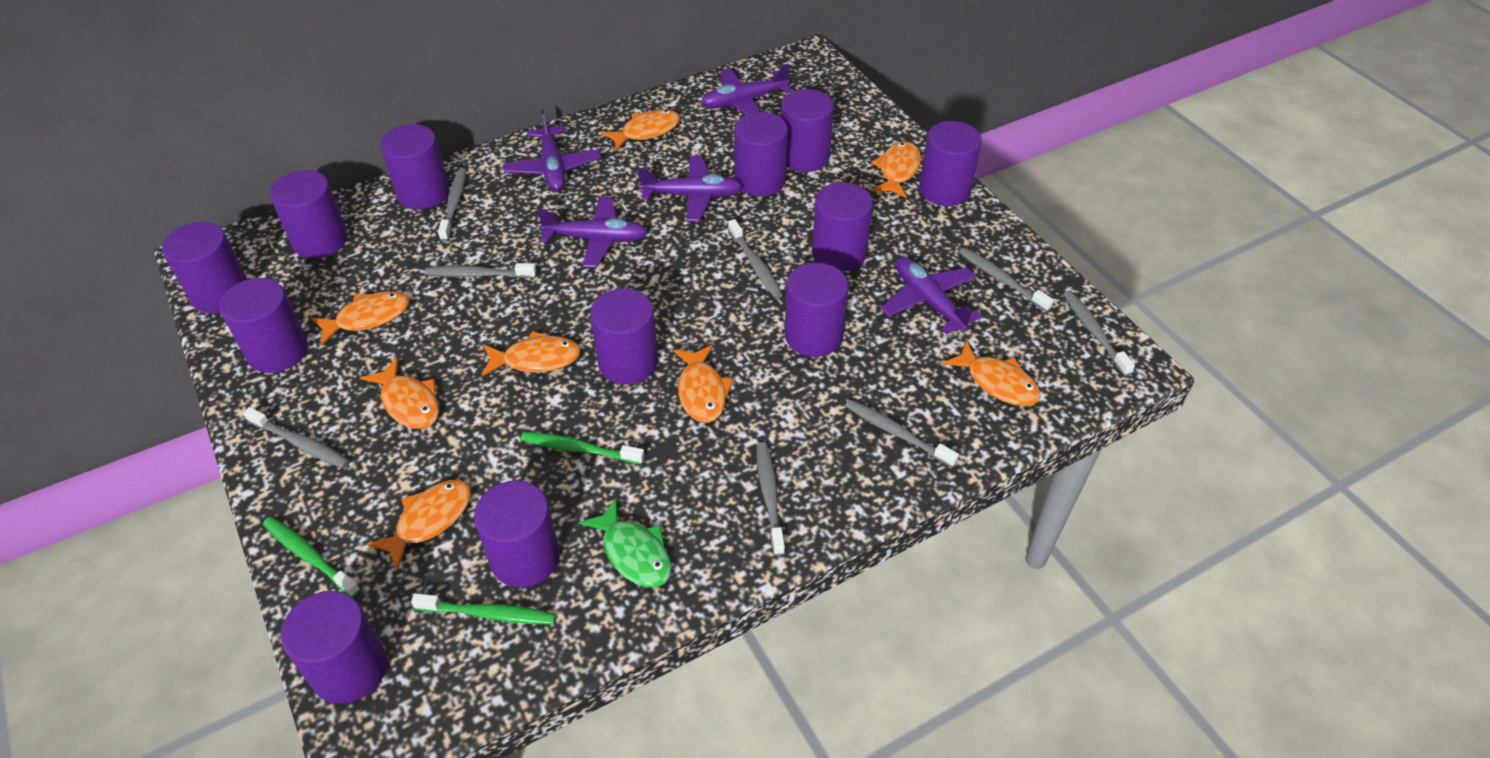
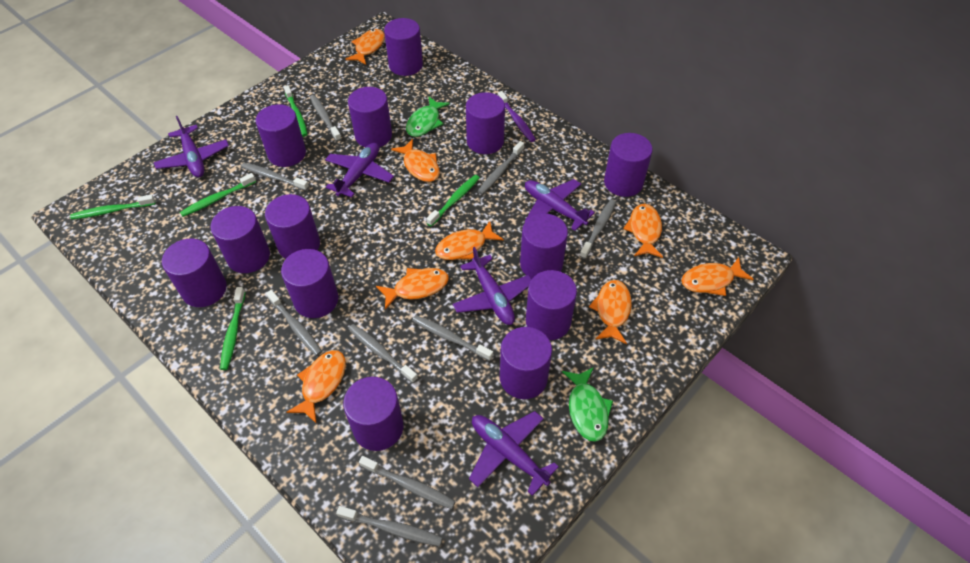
green fish: 1 -> 2
green toothbrush: 3 -> 5
grey toothbrush: 8 -> 9
purple cylinder: 12 -> 13
purple toothbrush: 0 -> 1

